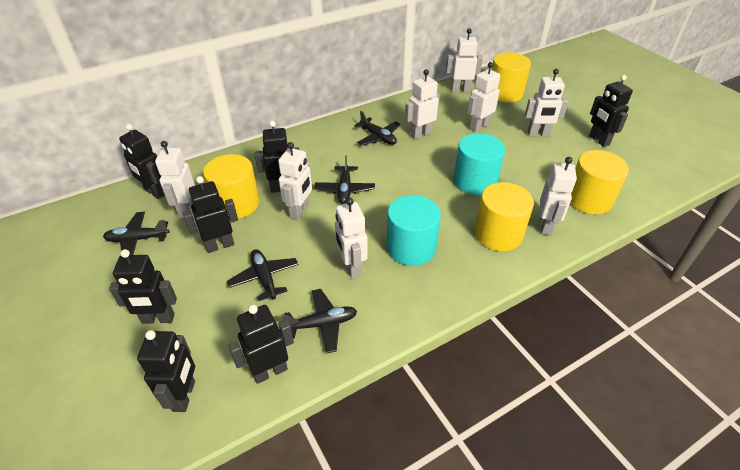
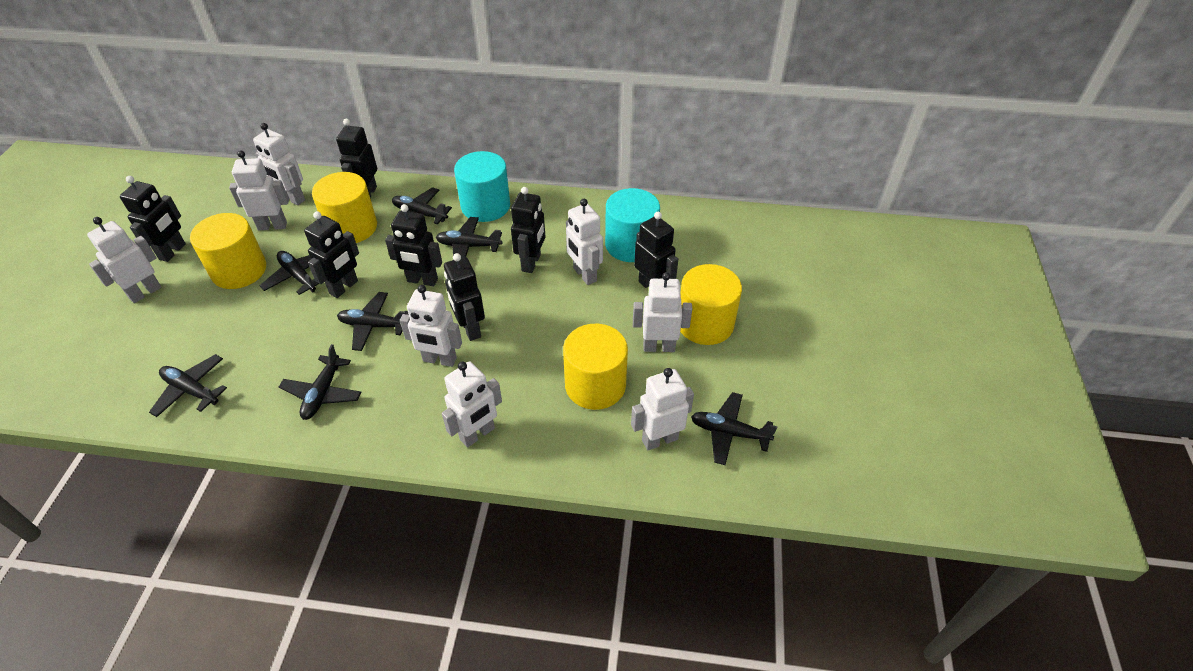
black plane: 5 -> 7

